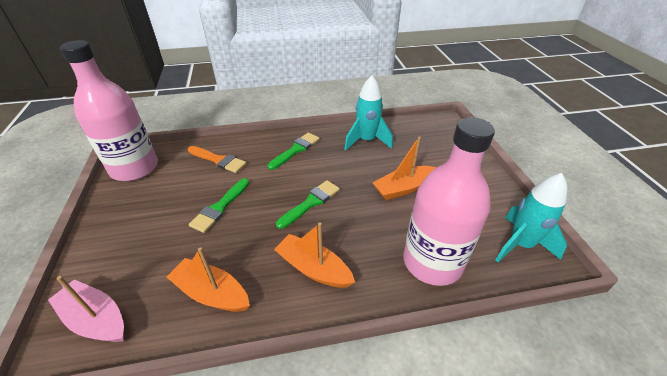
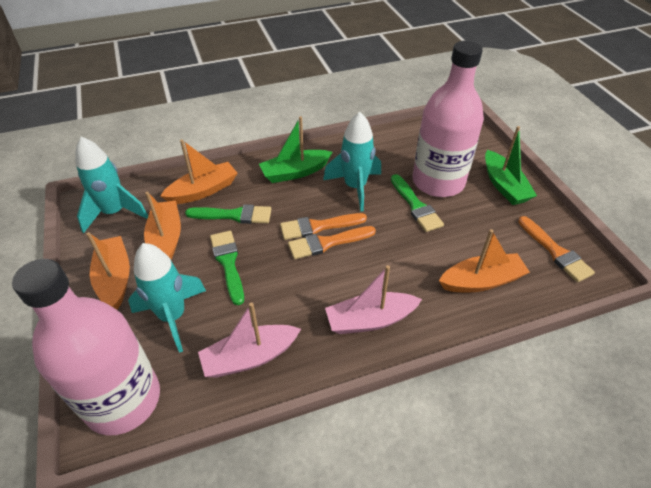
green boat: 0 -> 2
orange boat: 3 -> 4
orange brush: 1 -> 3
pink boat: 1 -> 2
turquoise rocket: 2 -> 3

